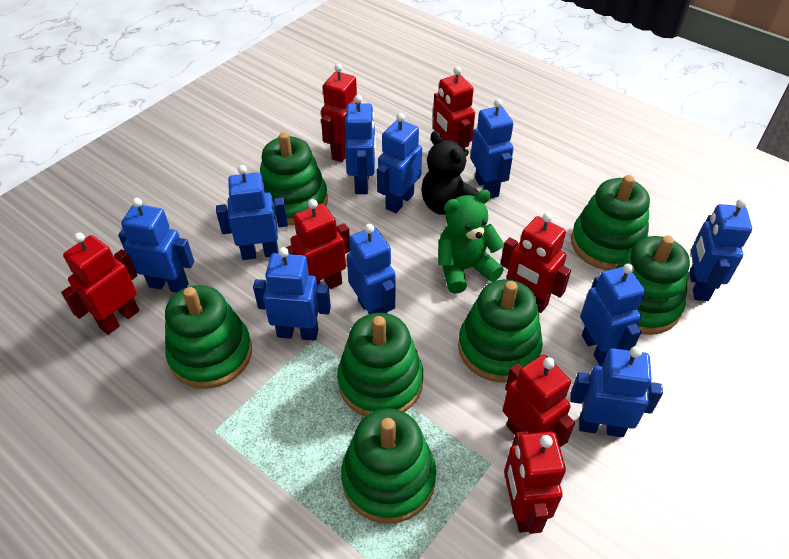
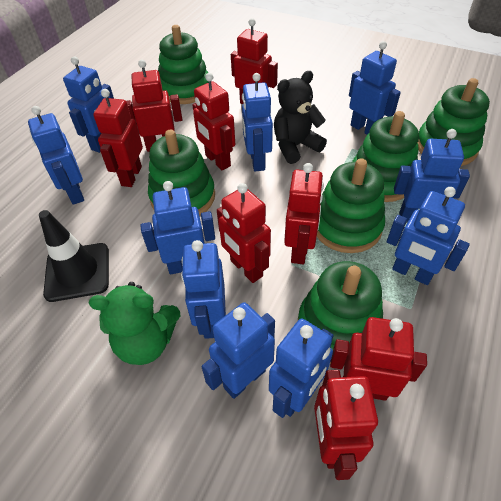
black traffic cone: 0 -> 1
green stacking toy: 7 -> 6
red robot: 7 -> 8

